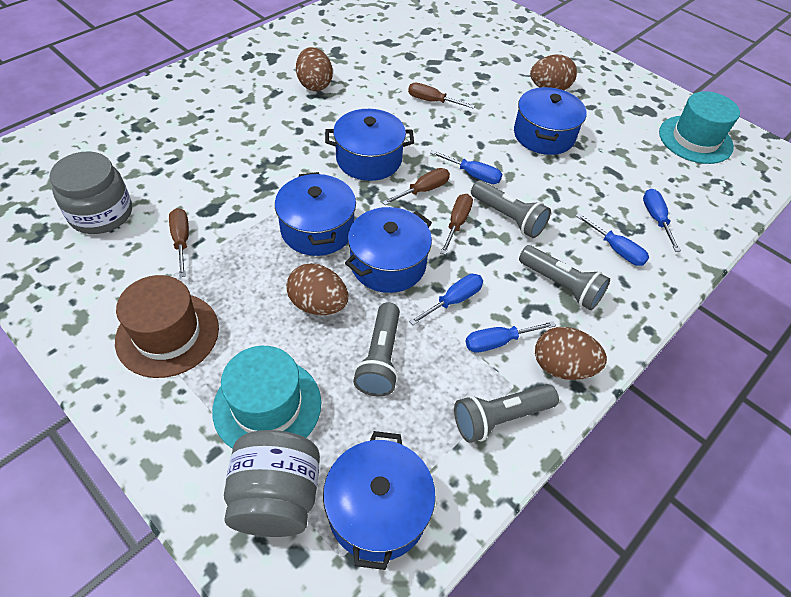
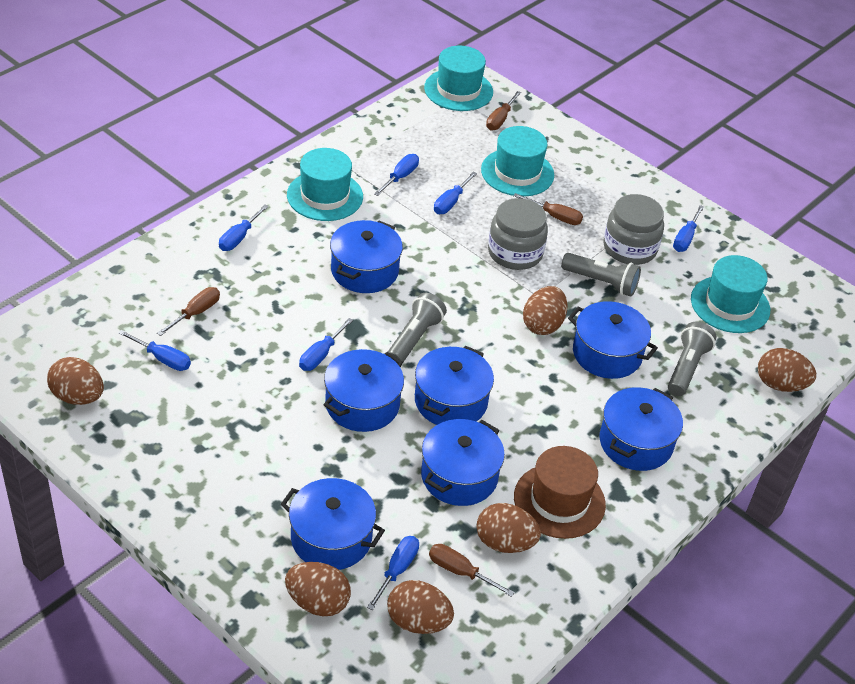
blue pot: 5 -> 7
blue screwdriver: 5 -> 7
brown egg: 4 -> 6
grey flashlight: 4 -> 3
turquoise hat: 2 -> 4

